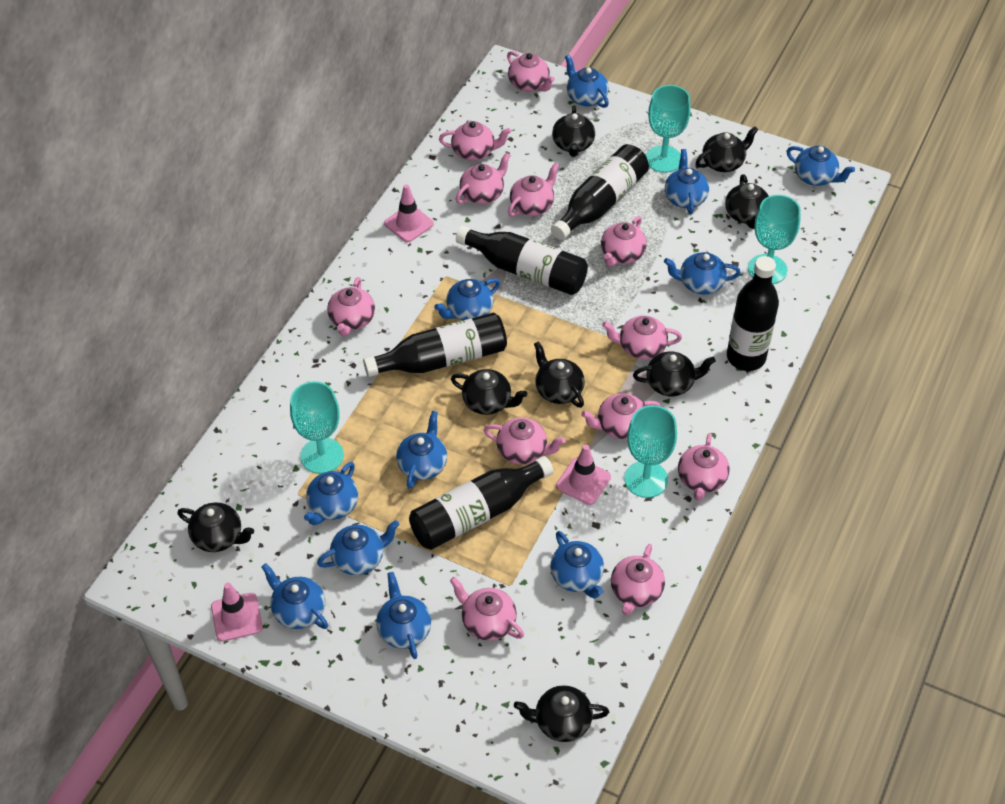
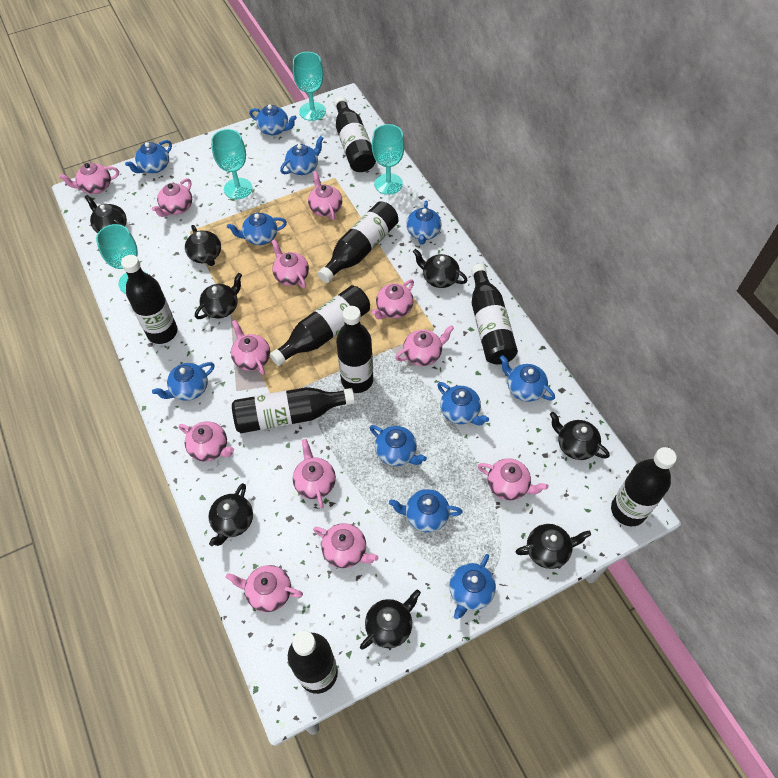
black bottle: 5 -> 9
pink traffic cone: 3 -> 0

